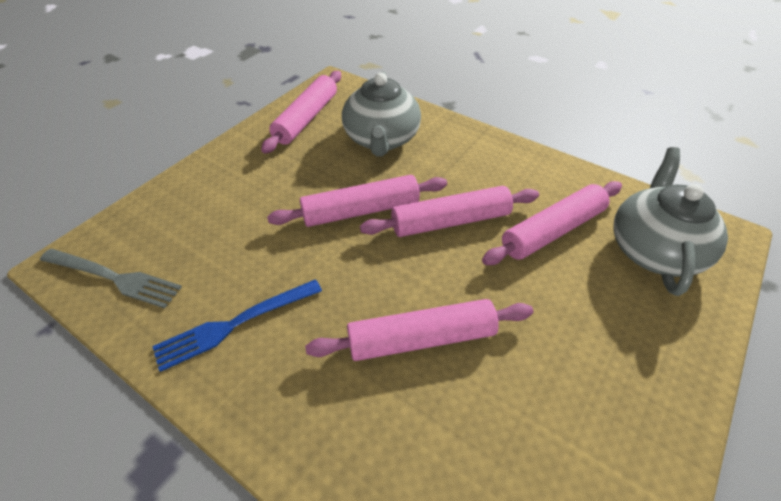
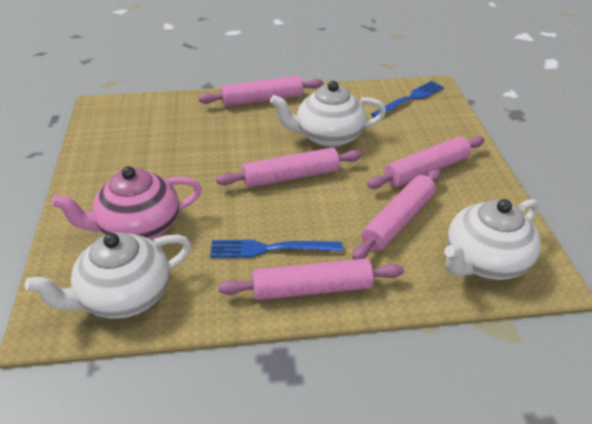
blue fork: 1 -> 2
grey fork: 1 -> 0
grey teapot: 2 -> 0
pink teapot: 0 -> 1
white teapot: 0 -> 3

